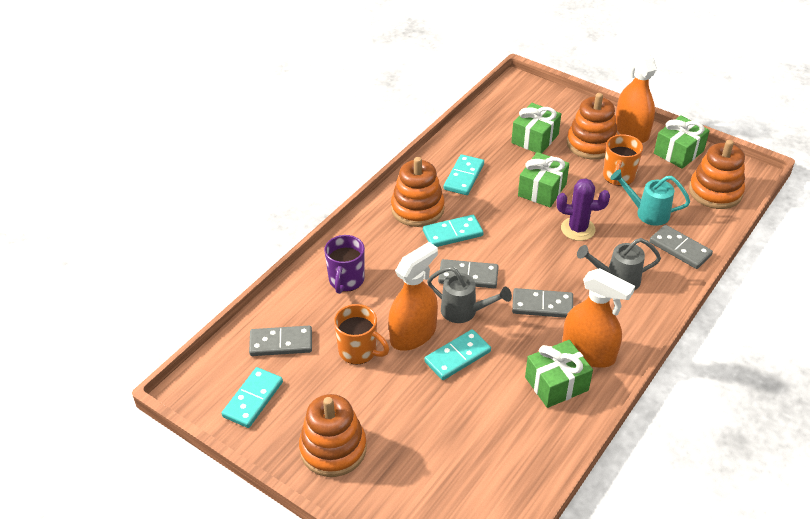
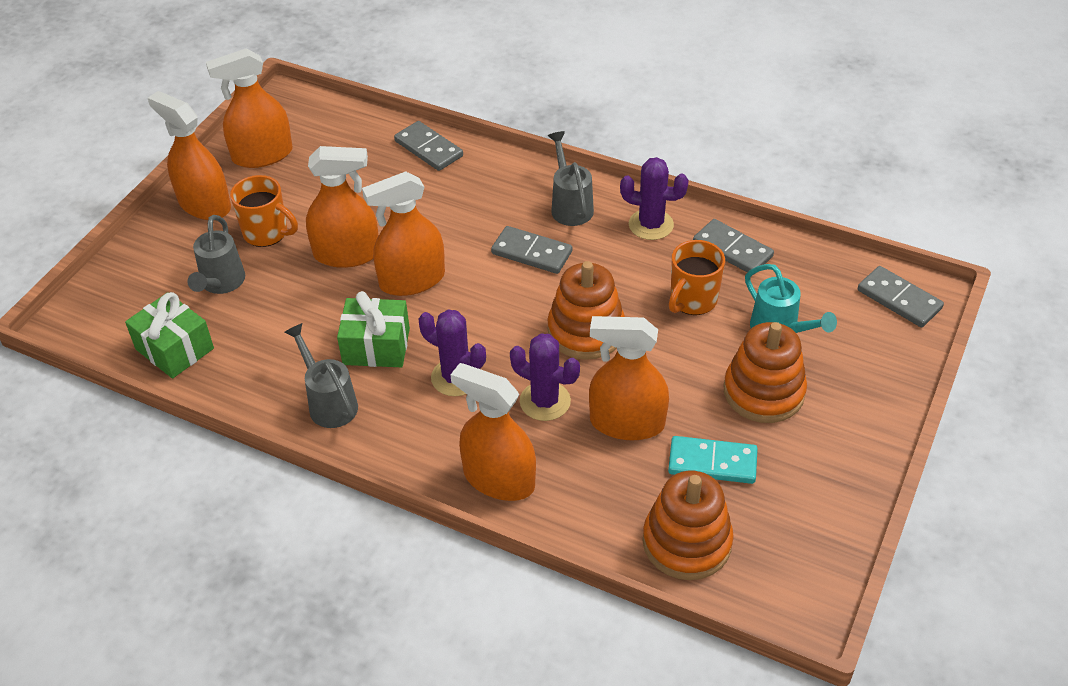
green gift: 4 -> 2
grey watering can: 2 -> 3
orange spray bottle: 3 -> 6
orange stacking toy: 4 -> 3
purple cactus: 1 -> 3
purple mug: 1 -> 0
turquoise domino: 4 -> 1

